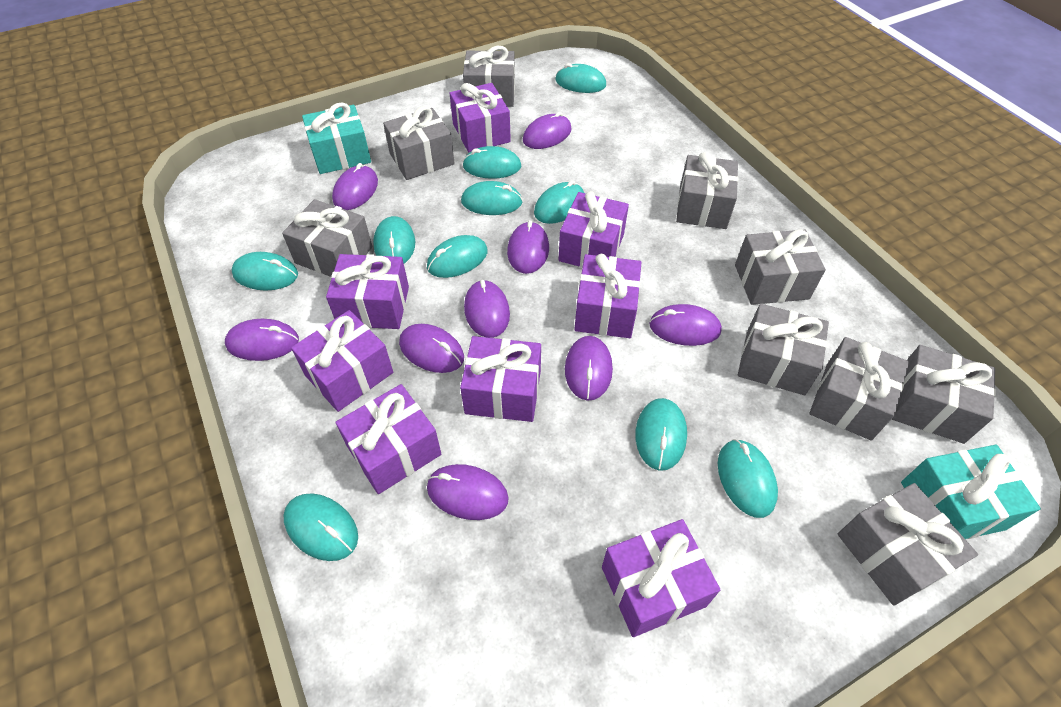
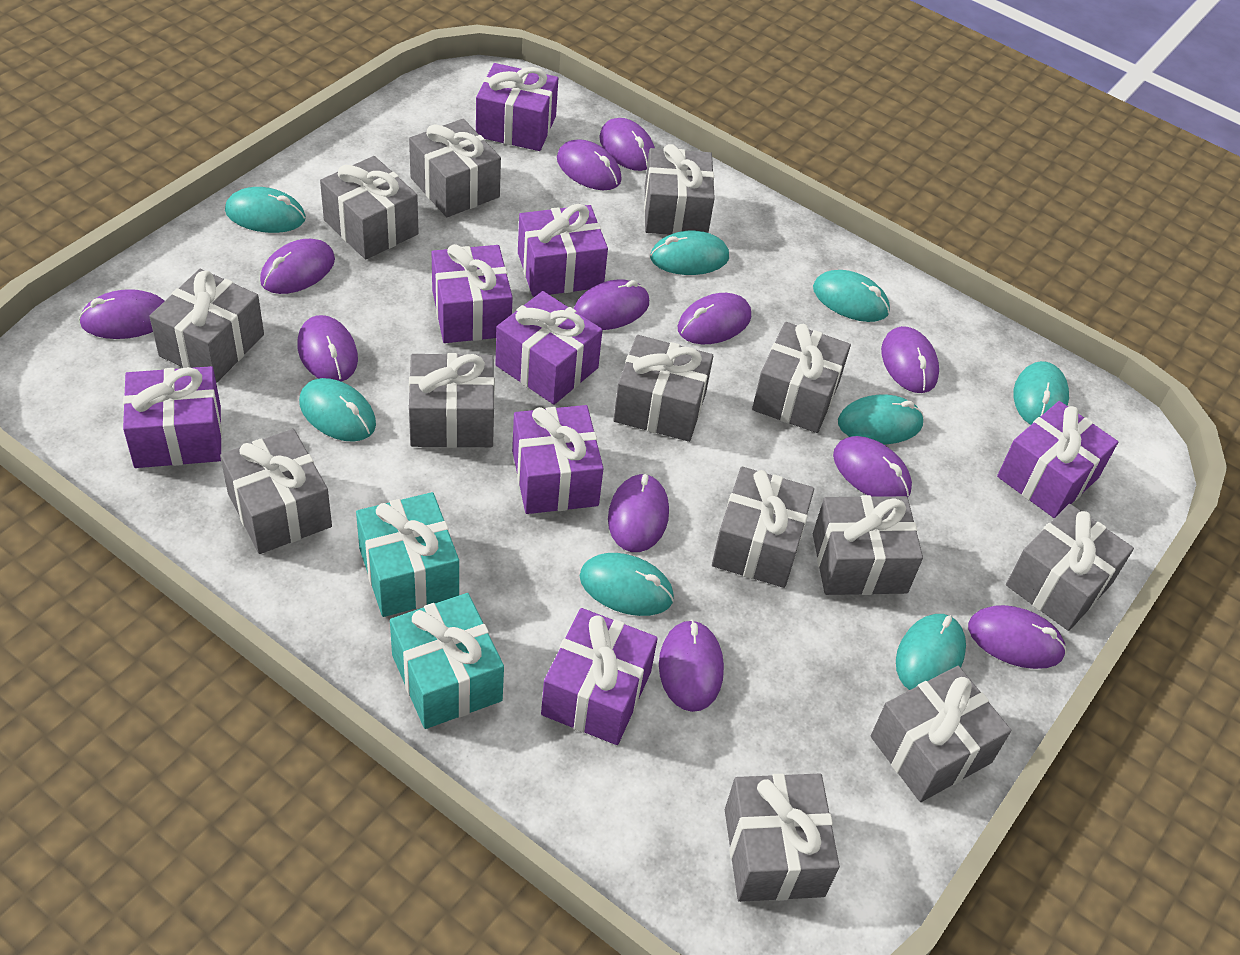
grey gift: 9 -> 13
purple mouse: 9 -> 12
turquoise mouse: 10 -> 8

